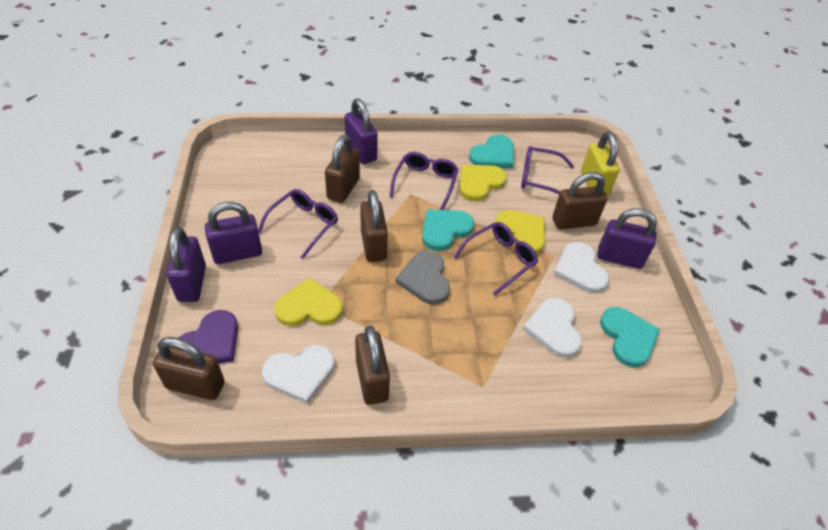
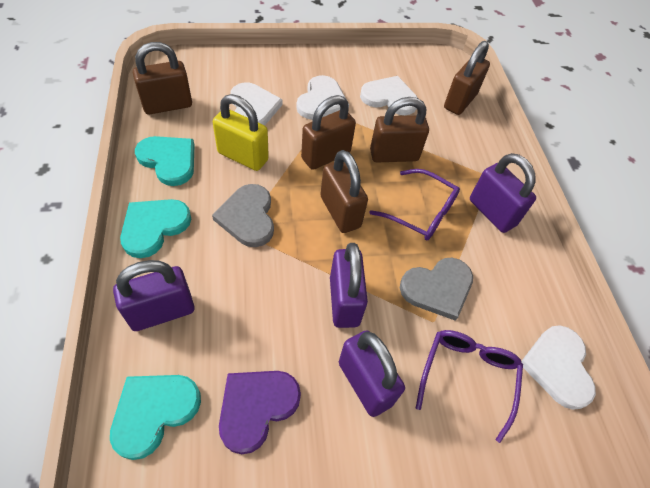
grey heart: 1 -> 2
purple glasses: 4 -> 2
white heart: 3 -> 4
yellow heart: 3 -> 0

